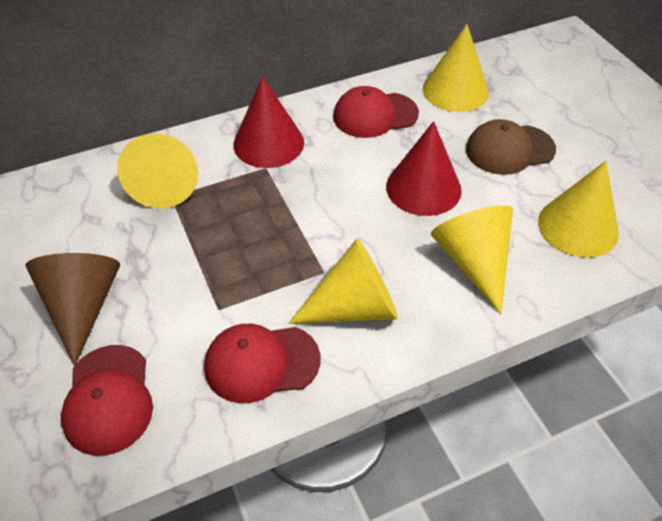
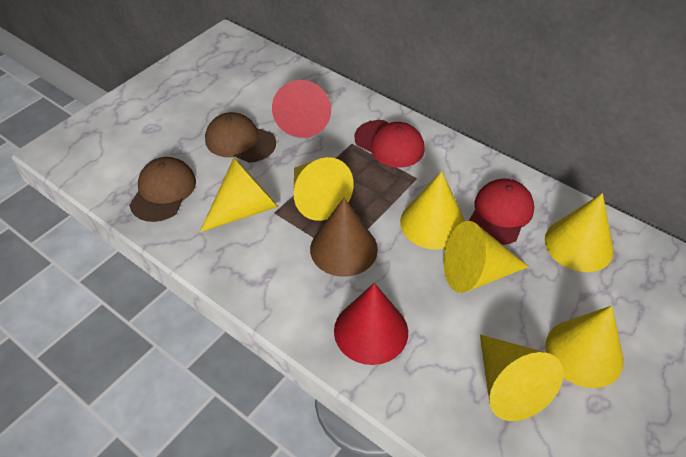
brown cap: 1 -> 2
red cap: 3 -> 2
yellow cone: 5 -> 7

